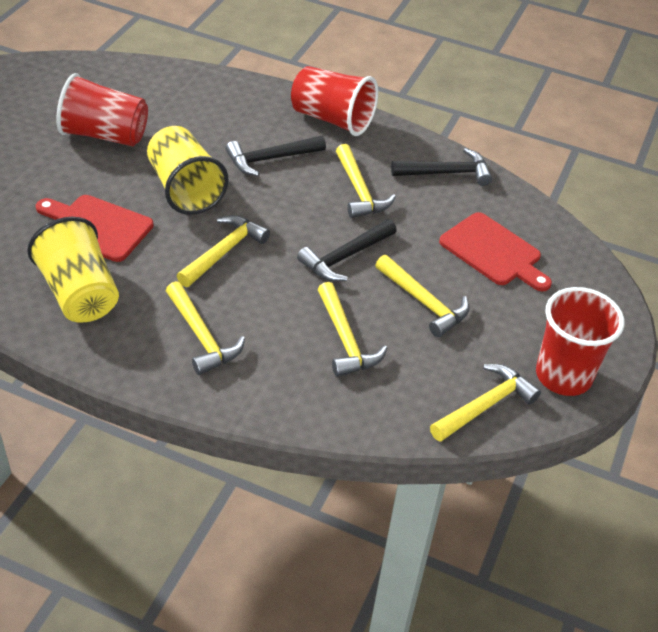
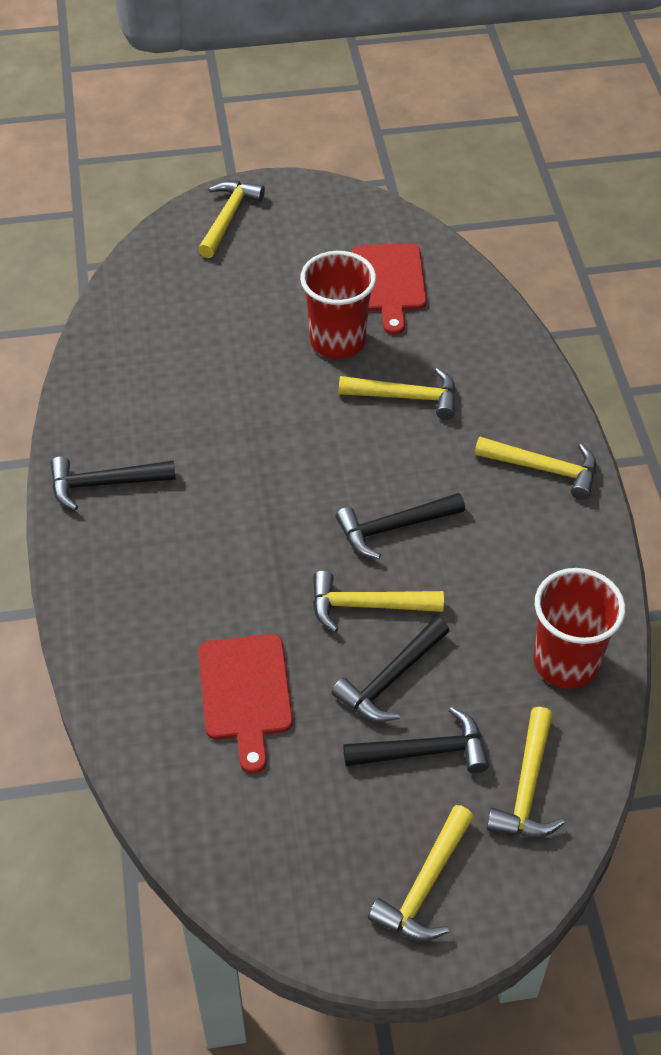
black hammer: 3 -> 4
red cup: 3 -> 2
yellow cup: 2 -> 0

